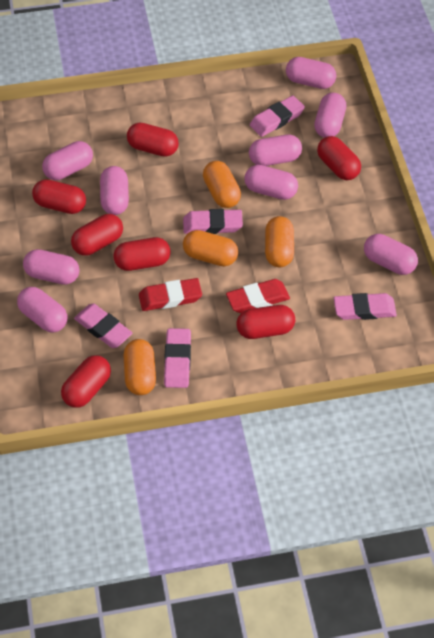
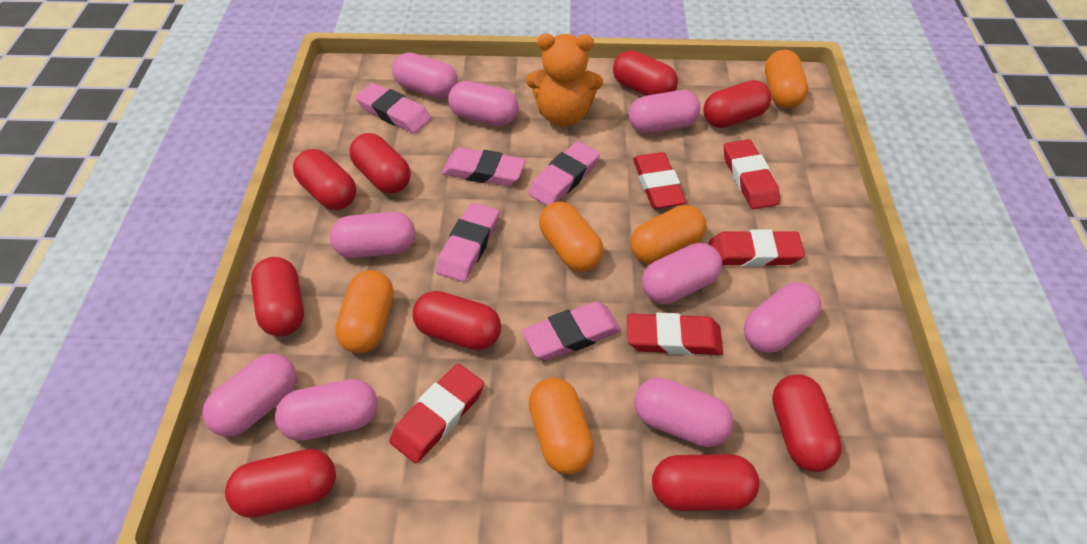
orange capsule: 4 -> 5
orange teddy bear: 0 -> 1
red capsule: 7 -> 9
red eraser: 2 -> 5

